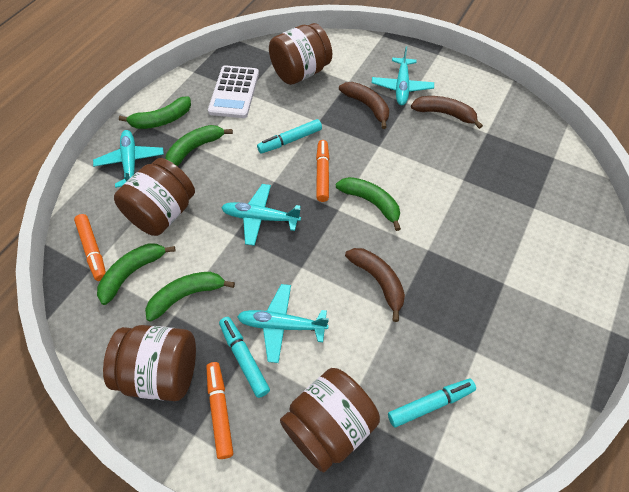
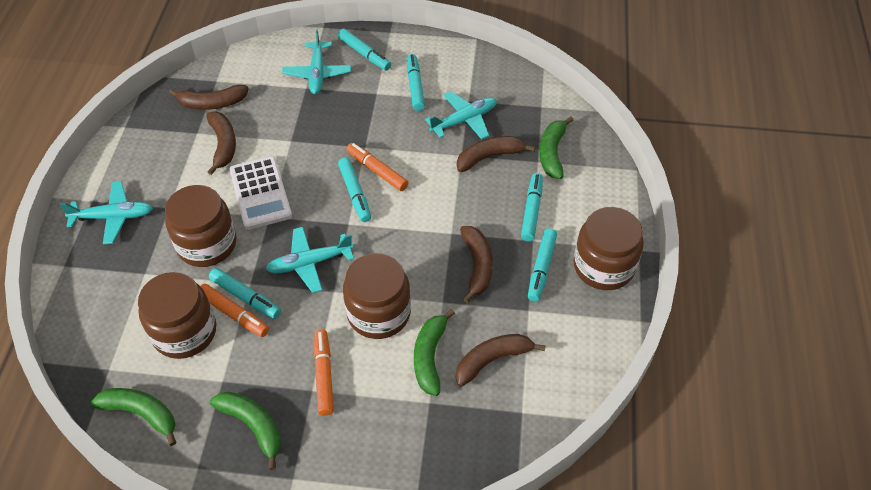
brown banana: 3 -> 5
green banana: 5 -> 4
turquoise marker: 3 -> 6

